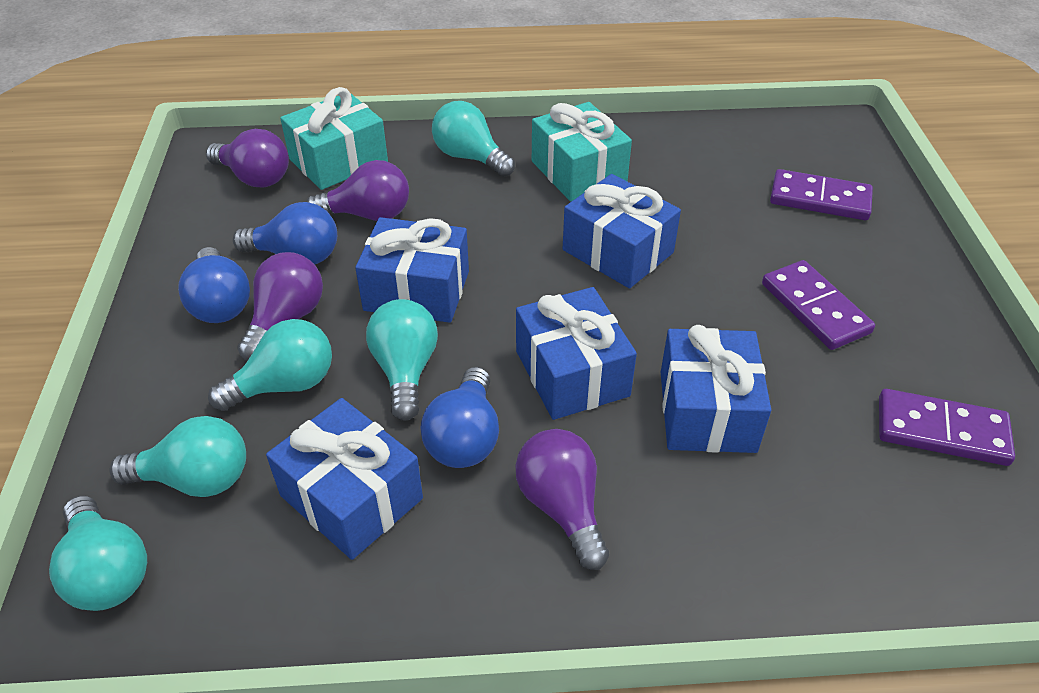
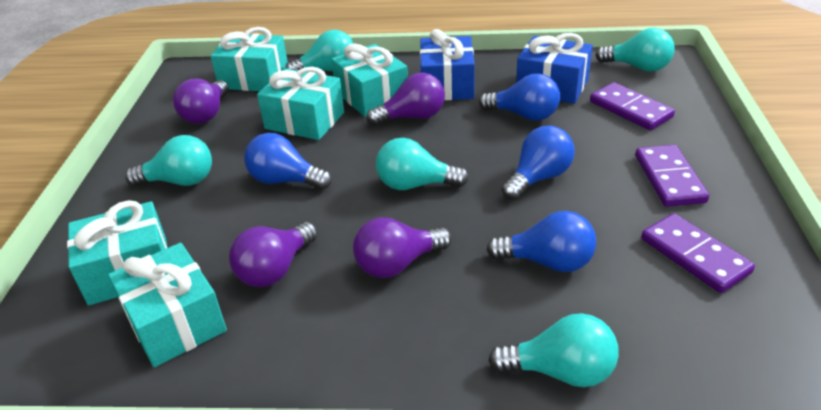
blue gift: 5 -> 2
blue light bulb: 3 -> 4
turquoise gift: 2 -> 5

